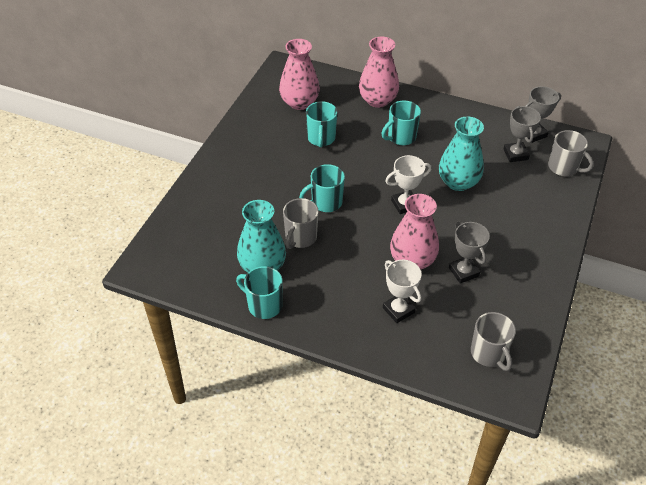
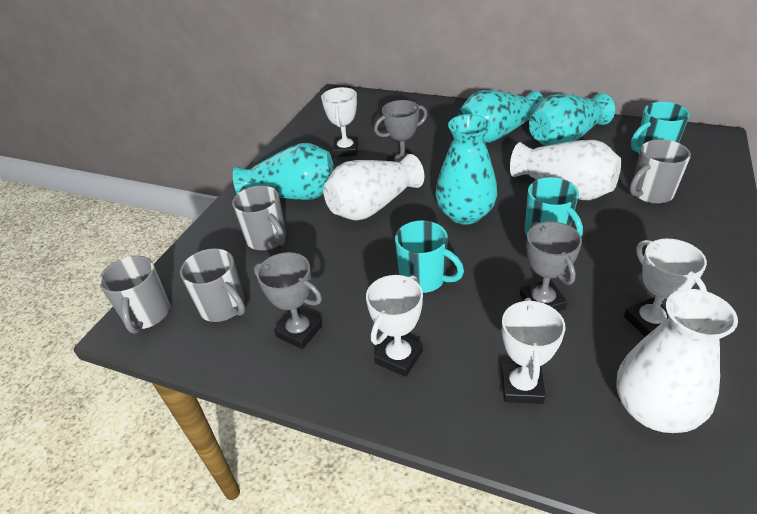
grey mug: 3 -> 4
pink vase: 3 -> 0
turquoise mug: 4 -> 3
turquoise vase: 2 -> 4
white trophy: 2 -> 4
white vase: 0 -> 3

